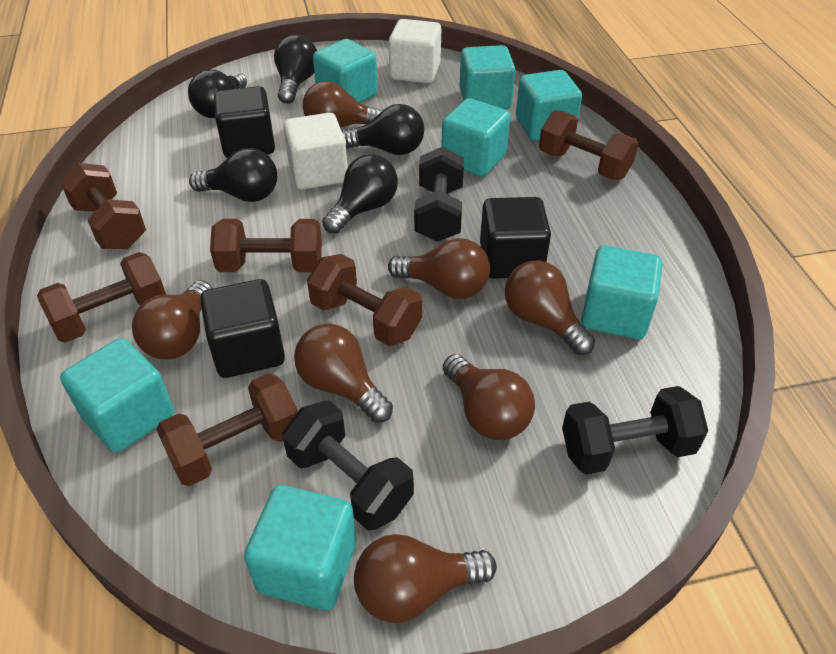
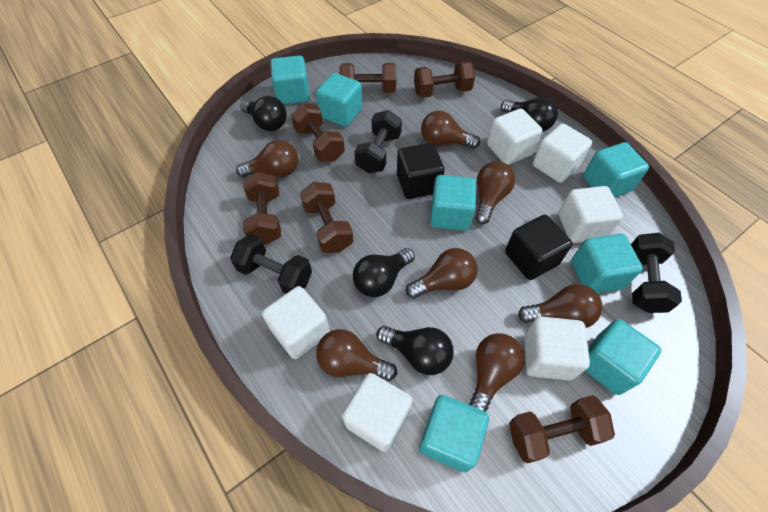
black cube: 3 -> 2
black light bulb: 5 -> 4
white cube: 2 -> 6

